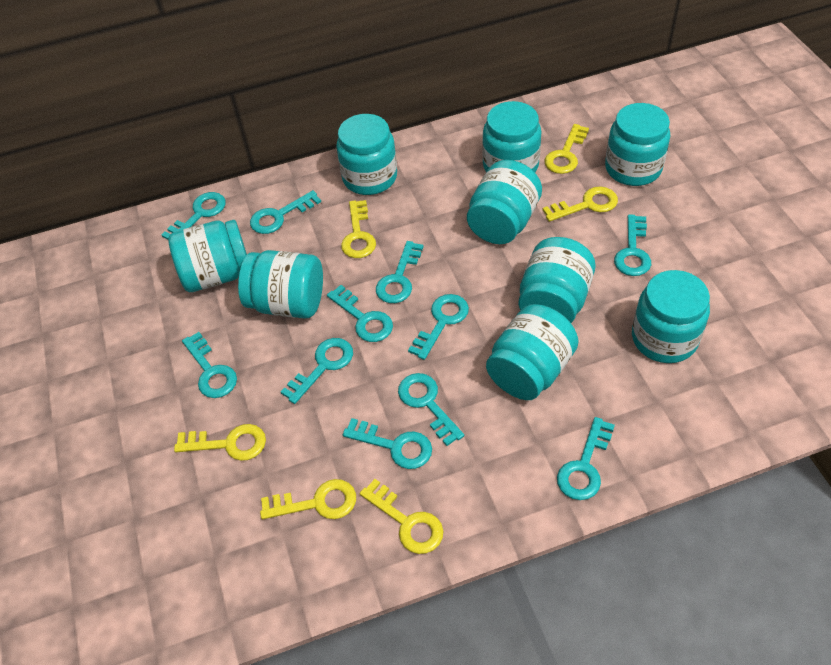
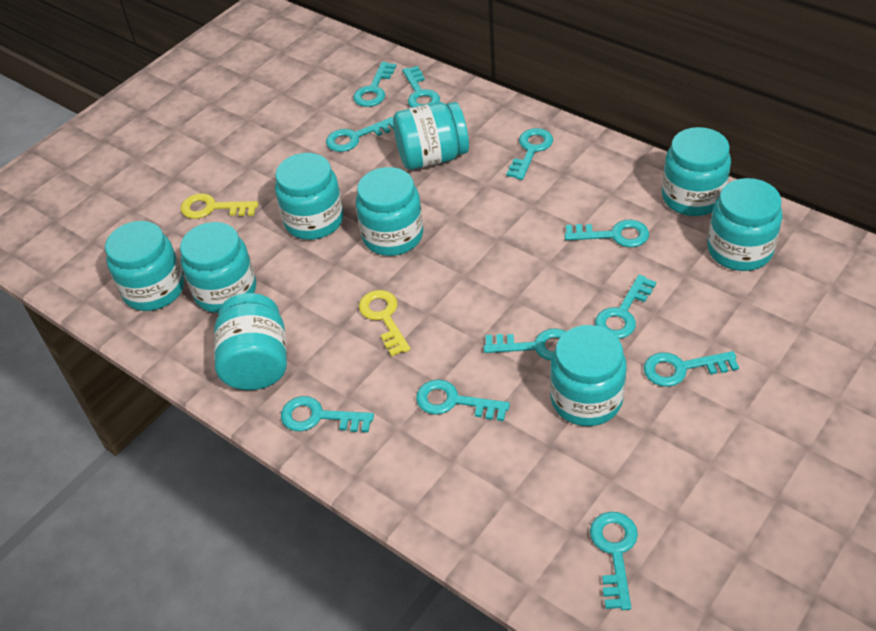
yellow key: 6 -> 2

